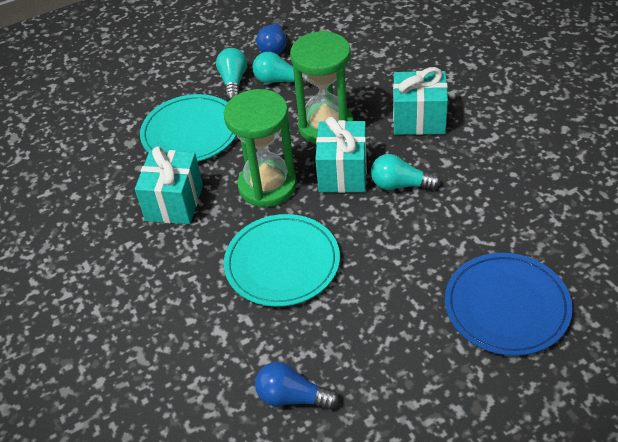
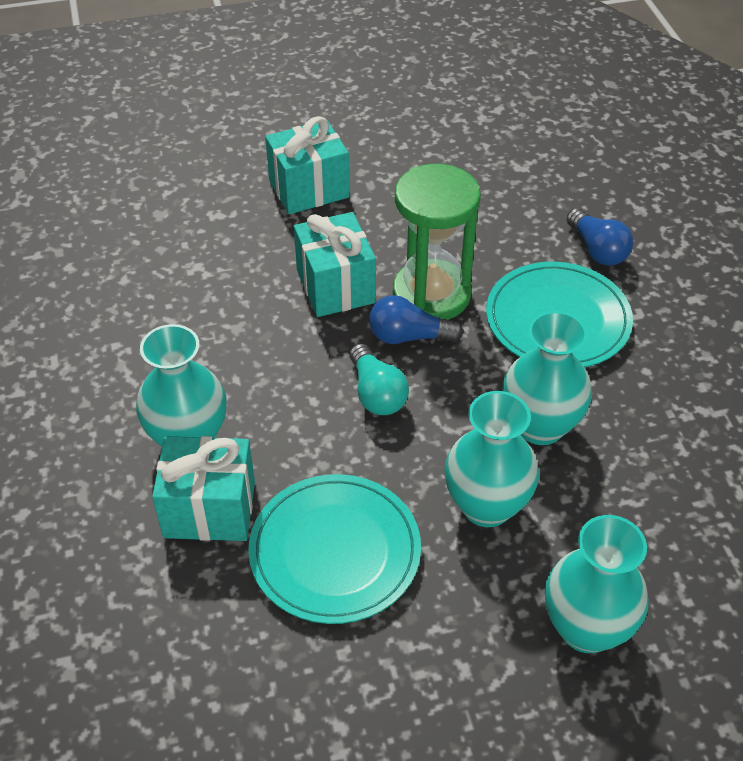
blue plate: 1 -> 0
green hourglass: 2 -> 1
turquoise light bulb: 3 -> 1
turquoise vase: 0 -> 4

